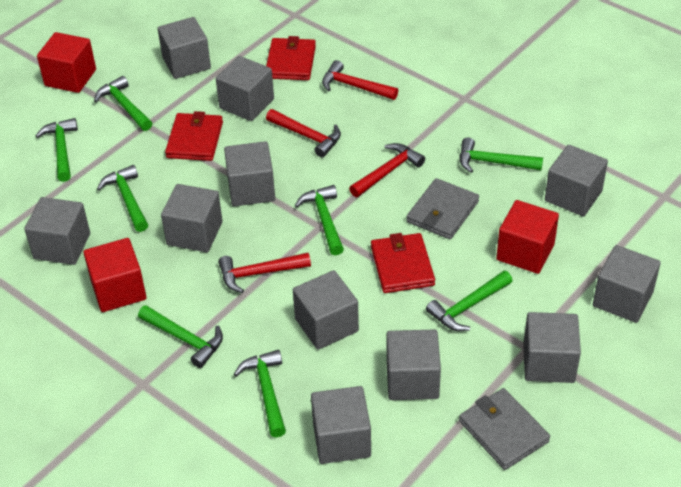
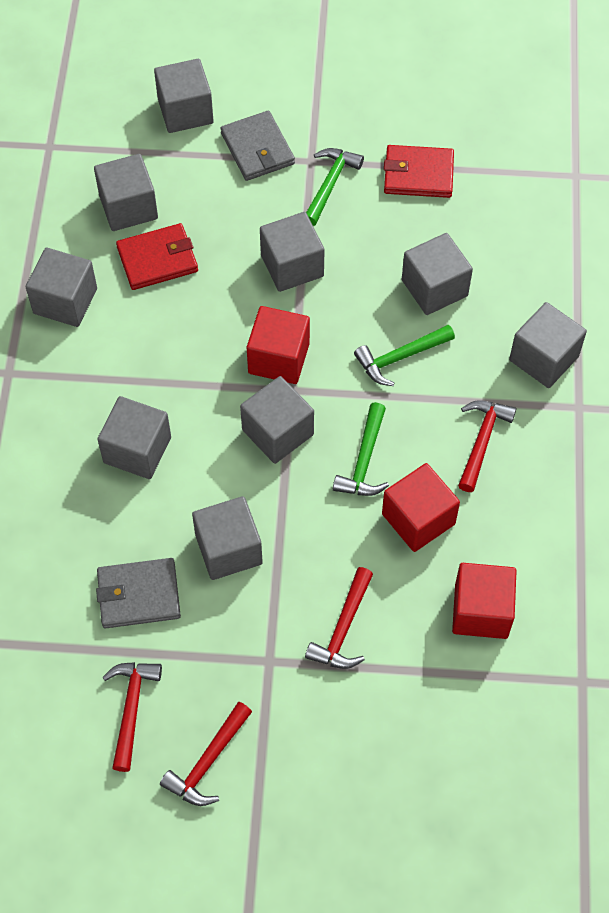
green hammer: 8 -> 3
grey cube: 11 -> 9
red wallet: 3 -> 2

